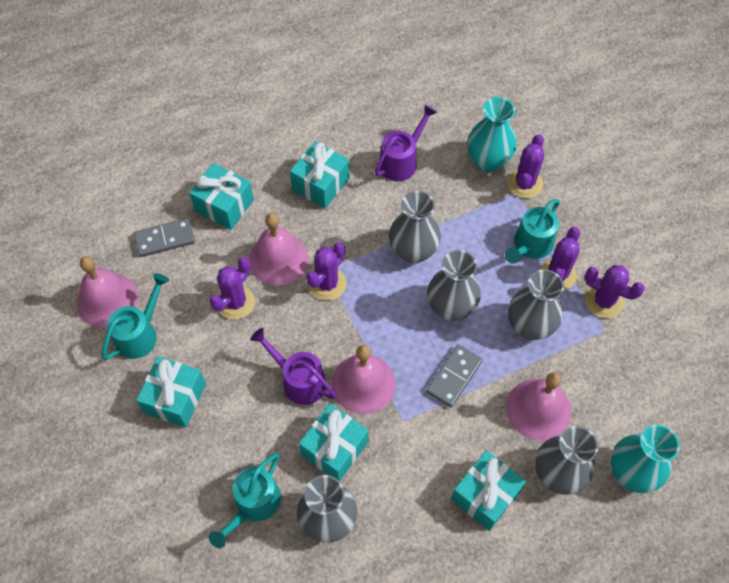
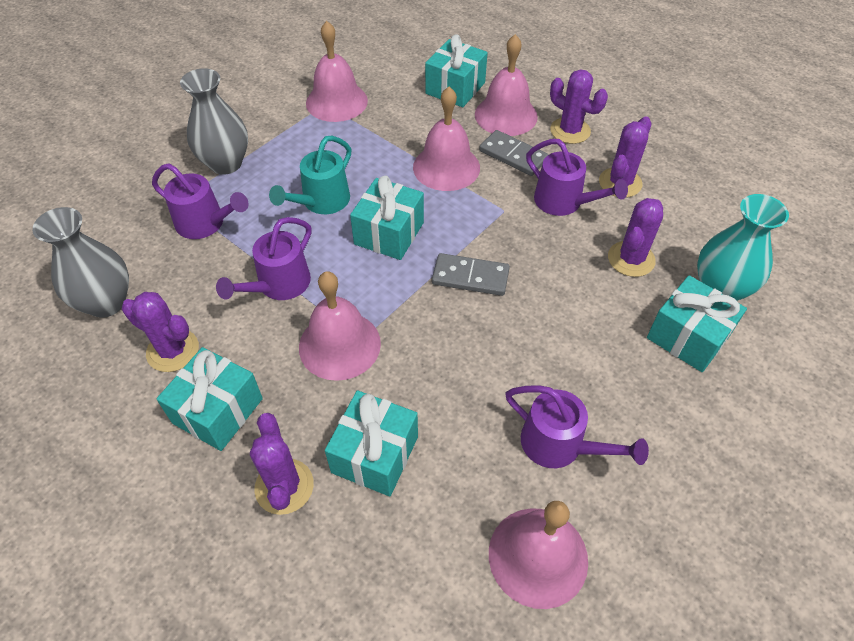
grey vase: 5 -> 2
pink bell: 4 -> 5
purple watering can: 2 -> 4
turquoise vase: 2 -> 1
turquoise watering can: 3 -> 1

